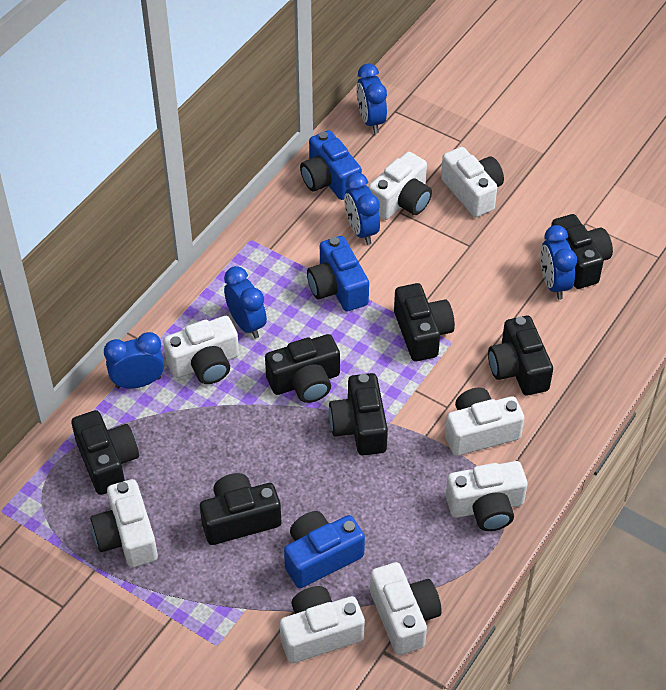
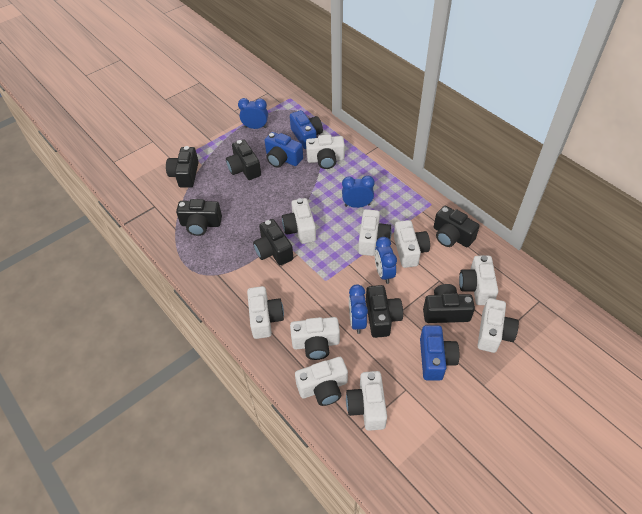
blue clock: 5 -> 4
white camera: 8 -> 10

